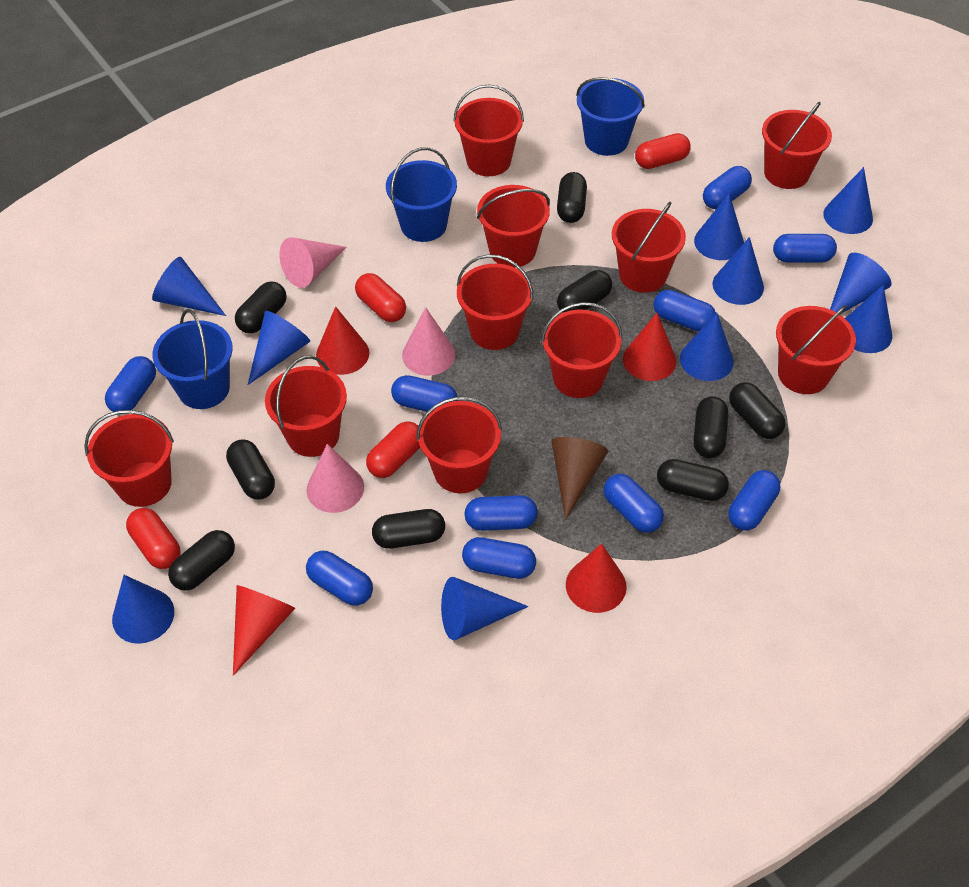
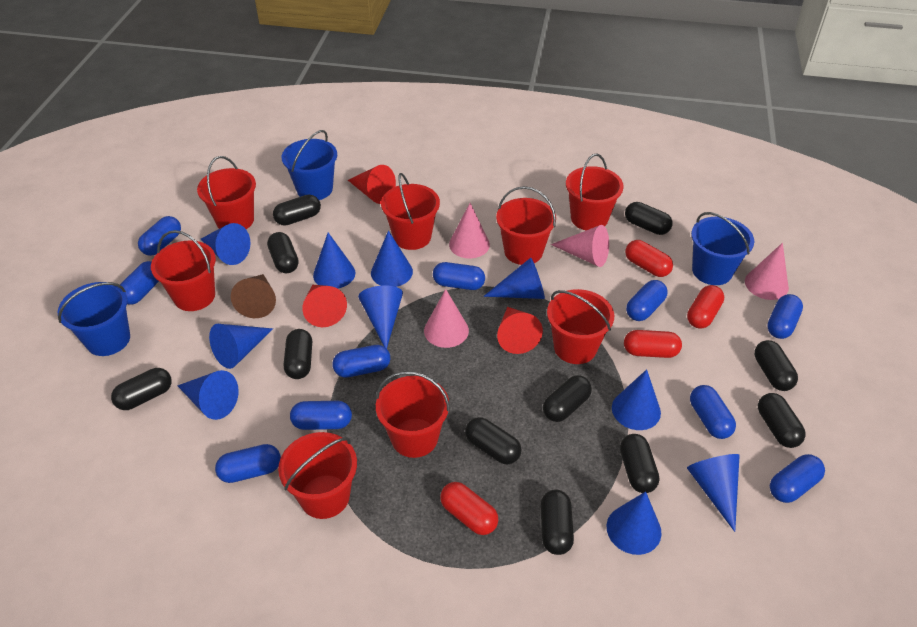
black capsule: 9 -> 11
pink cone: 3 -> 4
red bucket: 10 -> 8
red cone: 4 -> 3

